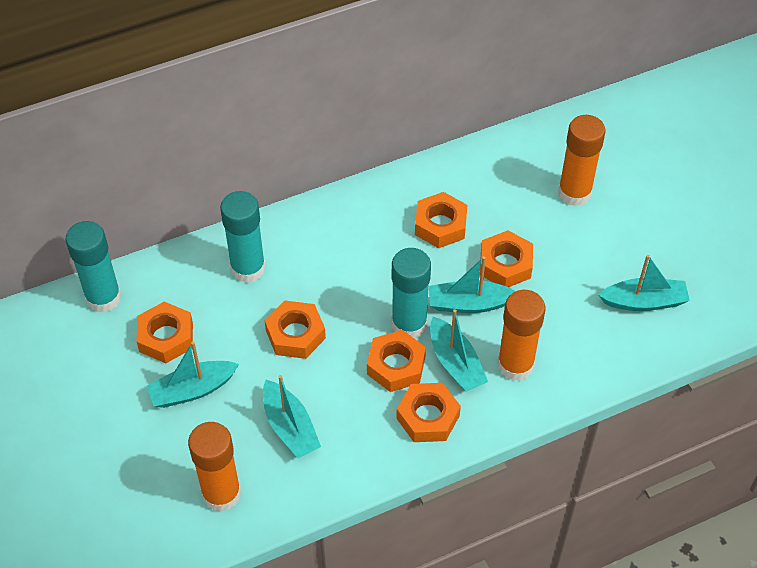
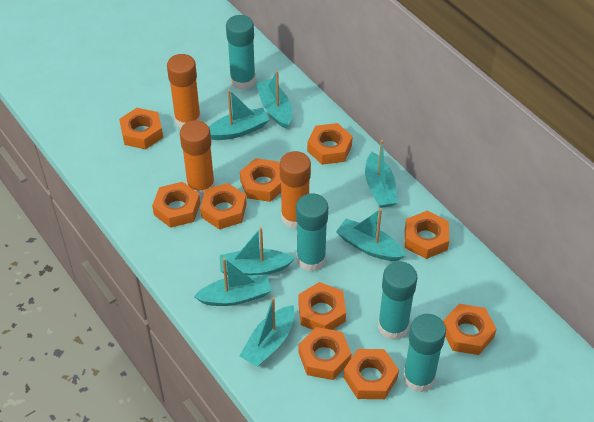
orange nut: 6 -> 10
turquoise boat: 5 -> 7
turquoise glue stick: 3 -> 4

